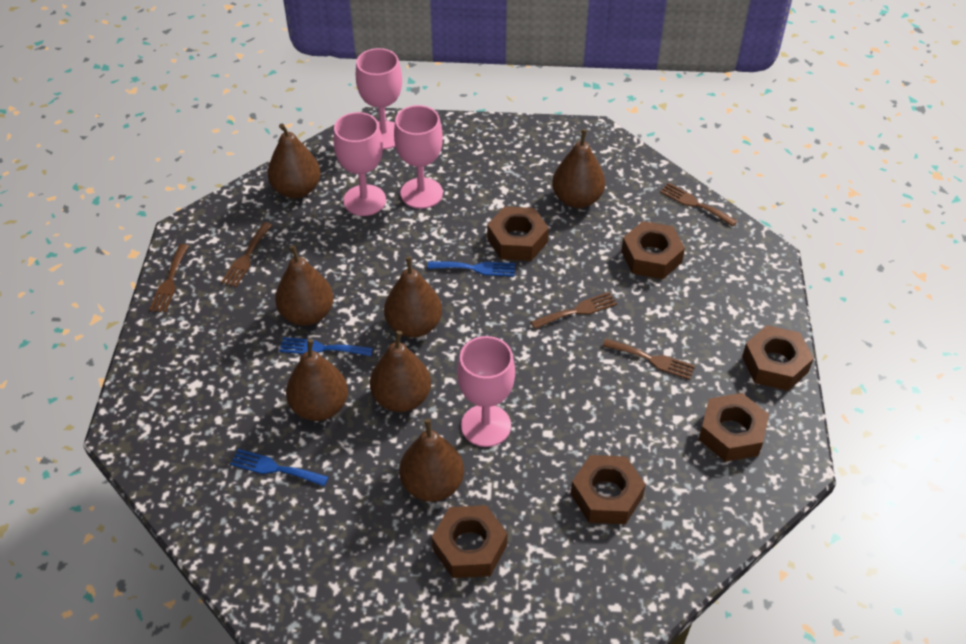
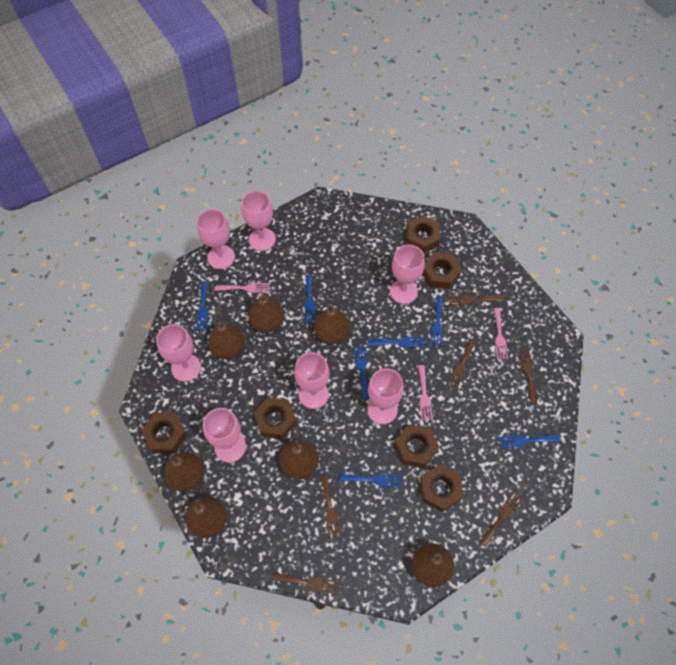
blue fork: 3 -> 7
brown fork: 5 -> 6
pink fork: 0 -> 3
pink goblet: 4 -> 7

